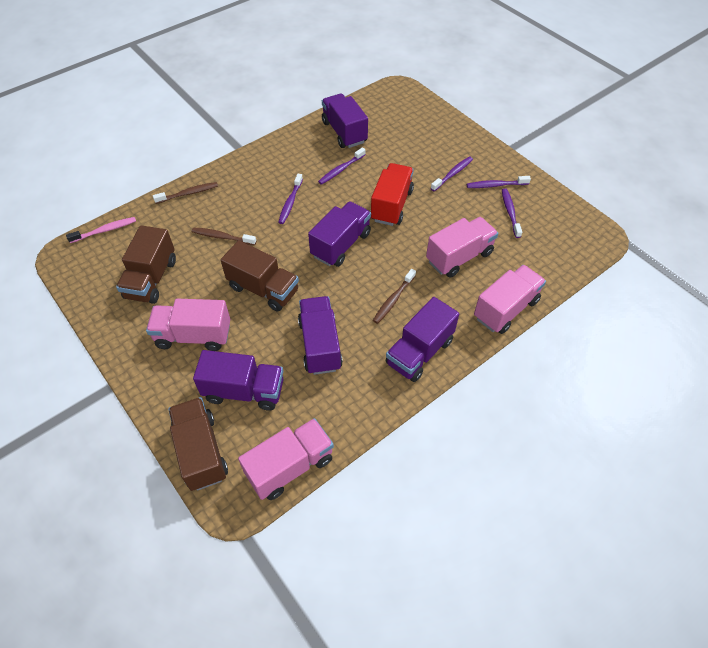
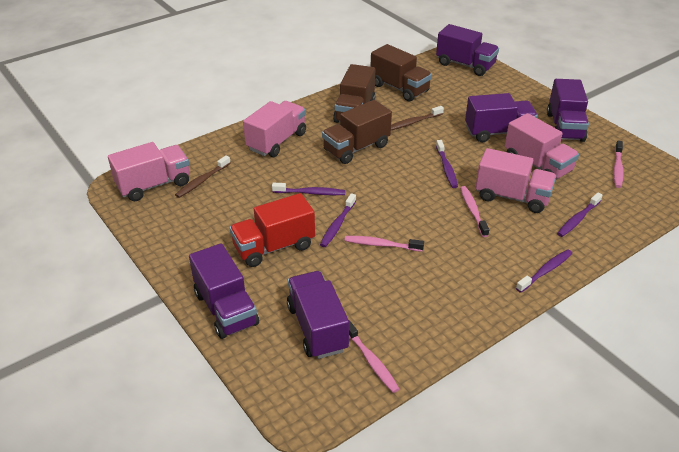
brown toothbrush: 3 -> 2
pink toothbrush: 1 -> 4

